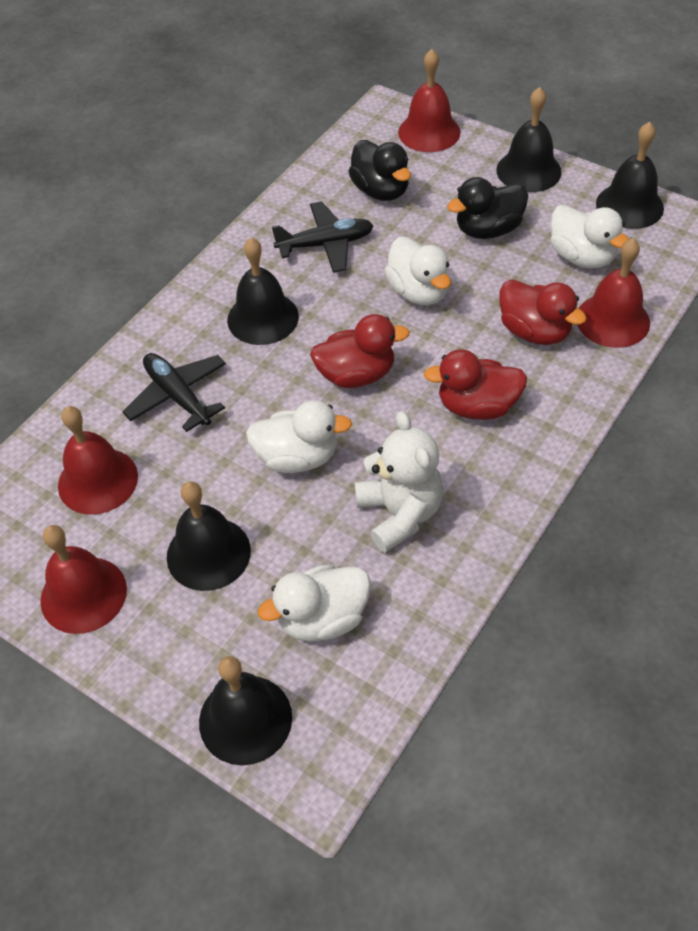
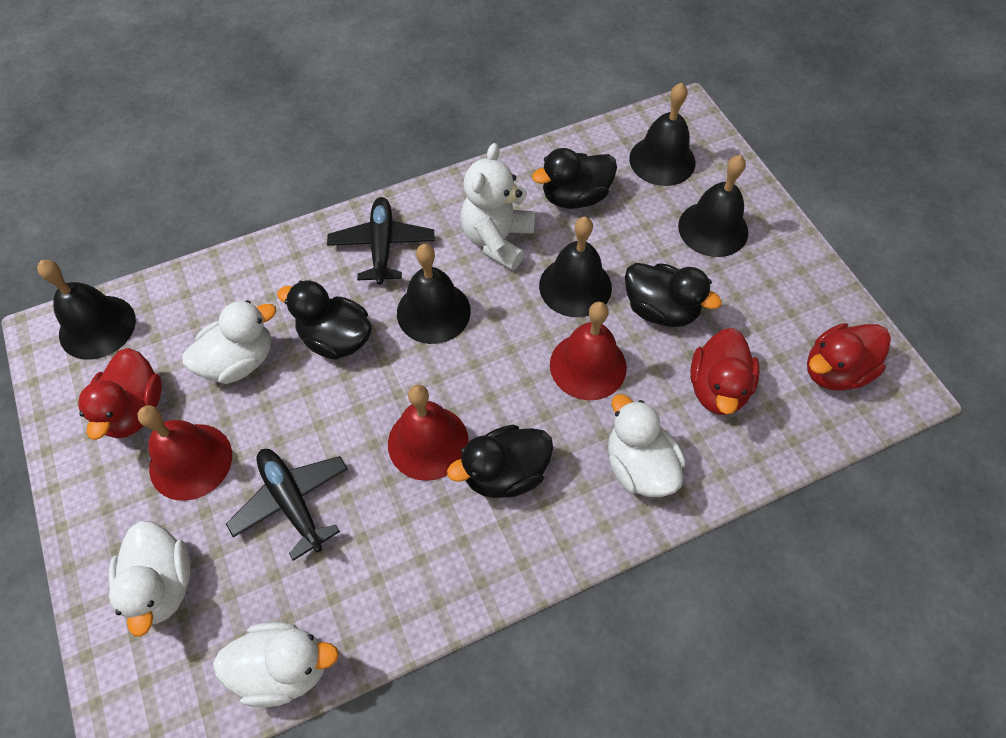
black duck: 2 -> 4
red bell: 4 -> 3

